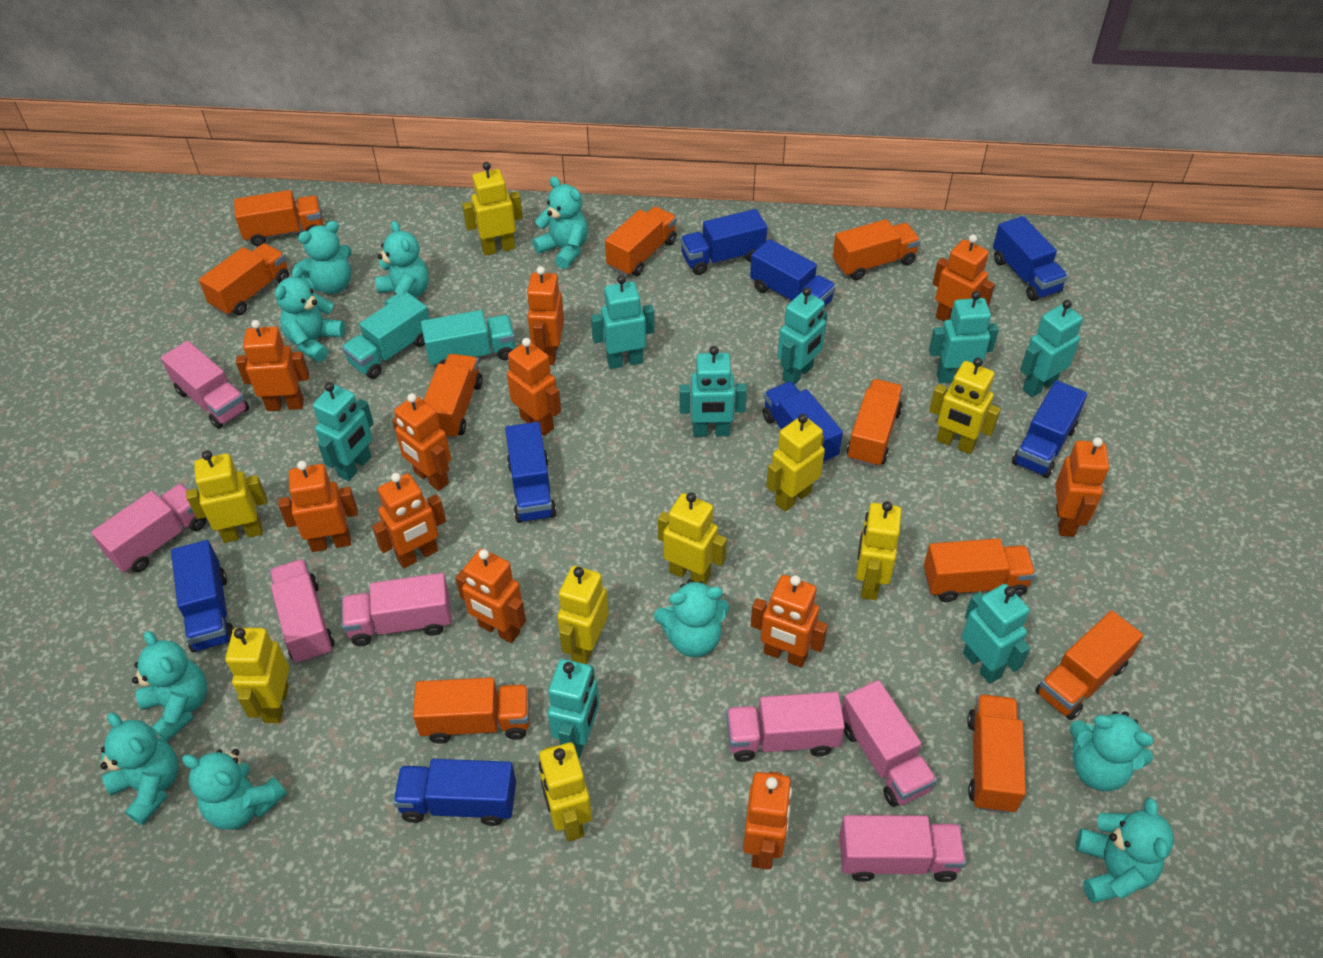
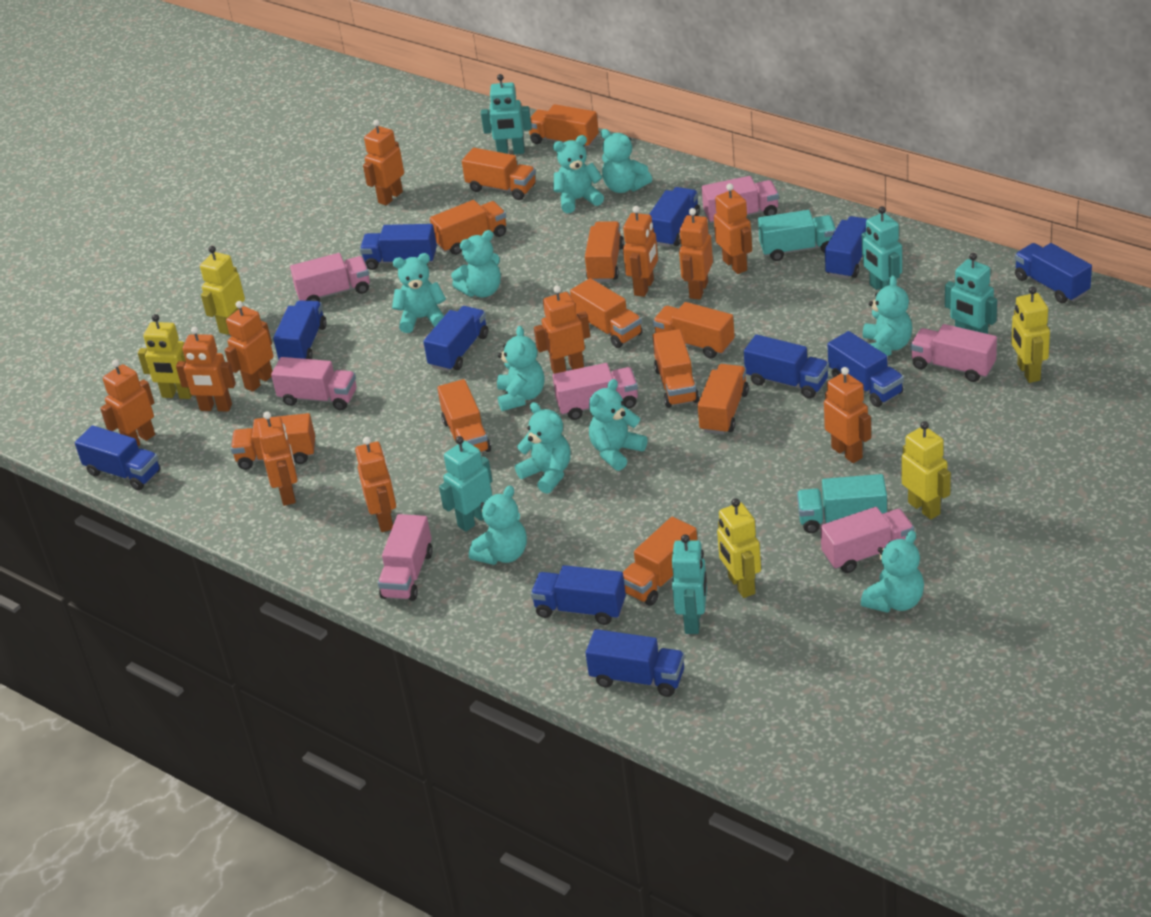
blue truck: 8 -> 11
orange truck: 10 -> 11
turquoise robot: 8 -> 5
yellow robot: 9 -> 5

